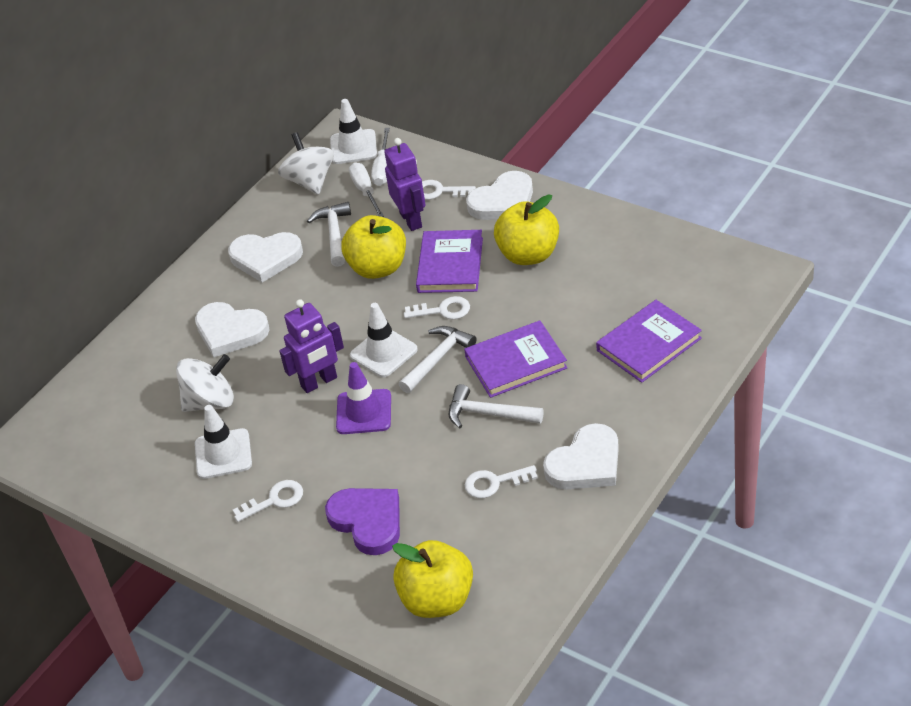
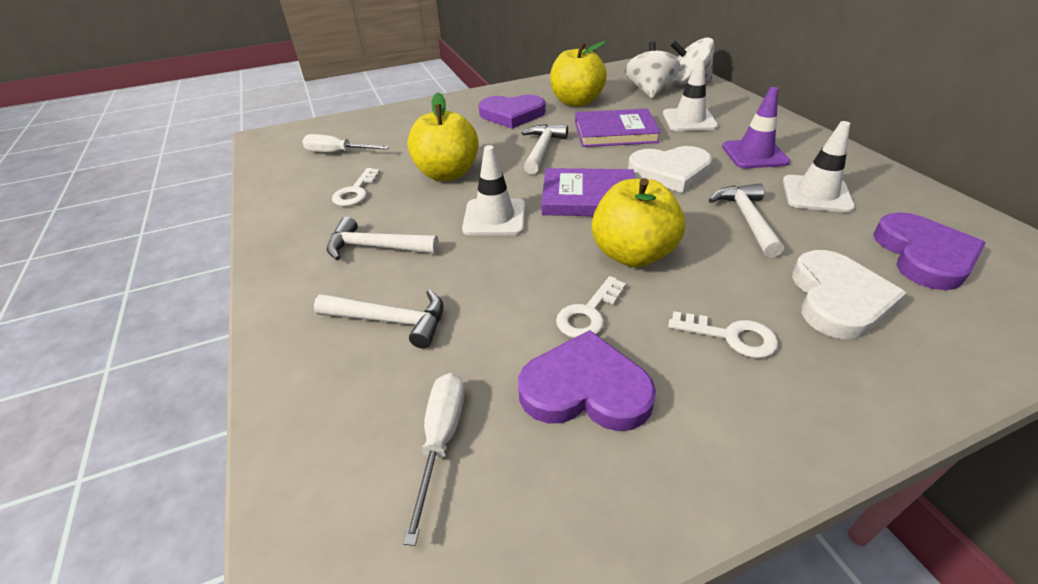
purple book: 3 -> 2
purple heart: 1 -> 3
purple robot: 2 -> 0
white hammer: 3 -> 4
white heart: 4 -> 2
white key: 4 -> 3

